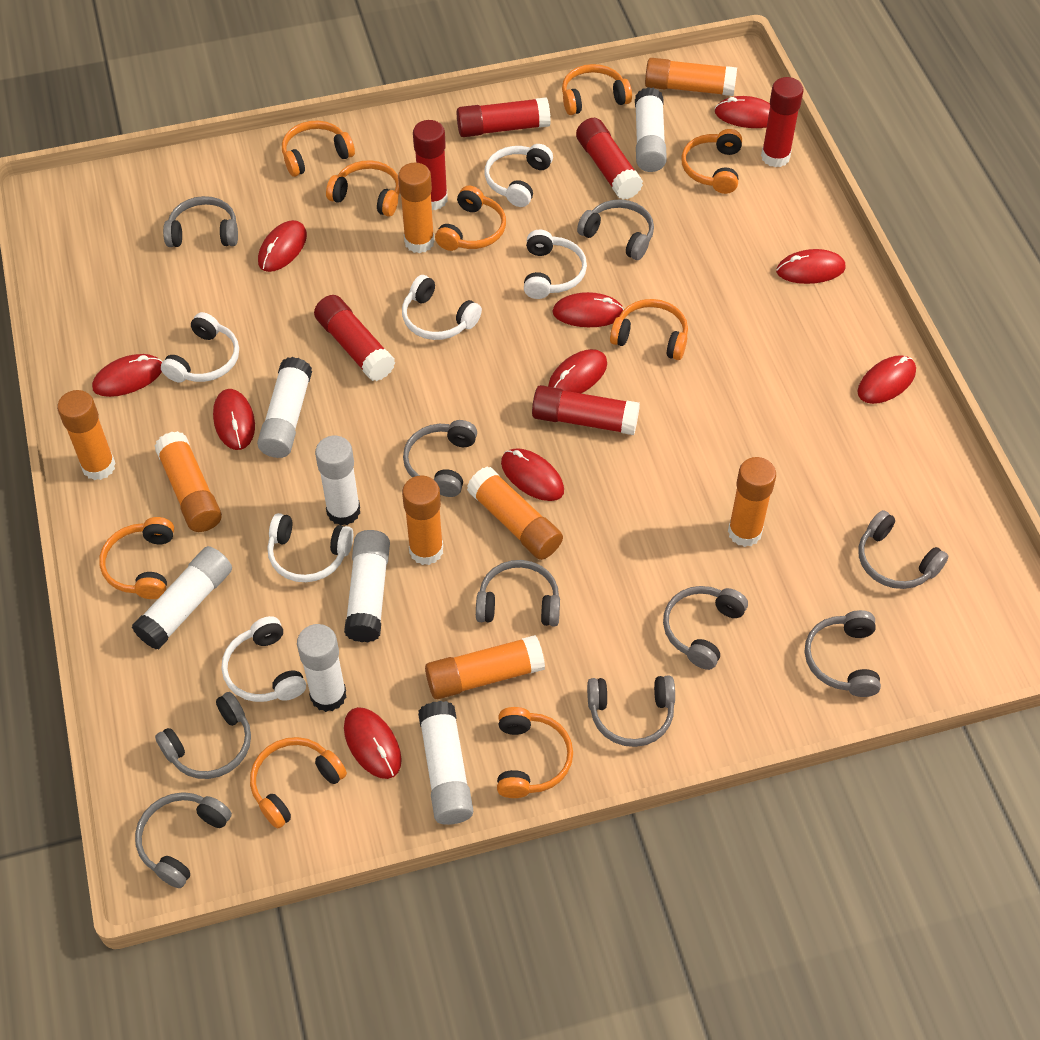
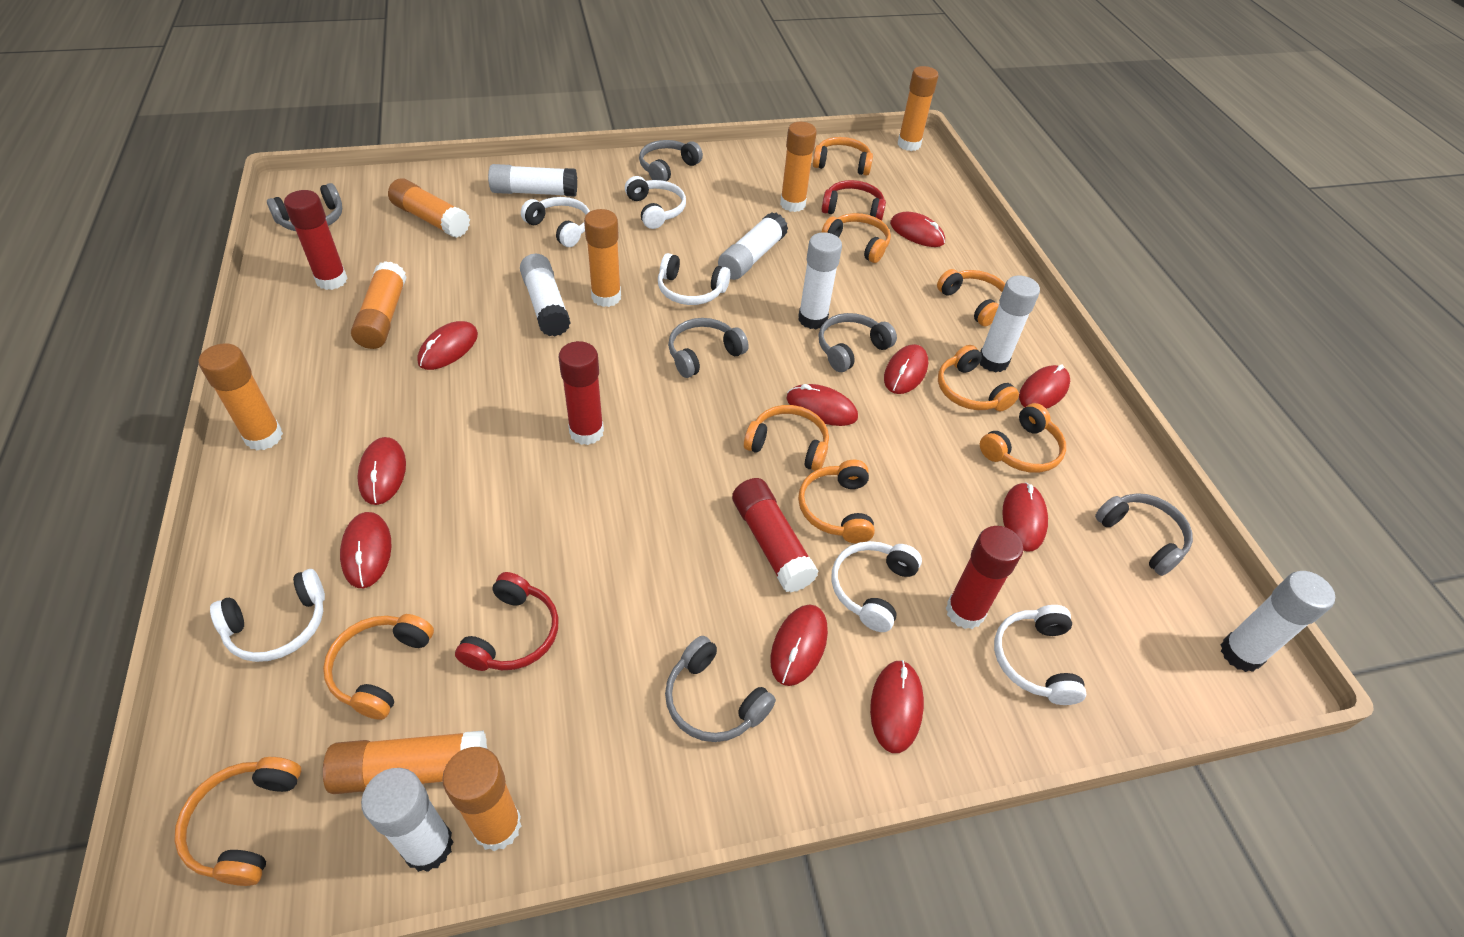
grey headphones: 10 -> 6
red glue stick: 6 -> 4
red headphones: 0 -> 2

